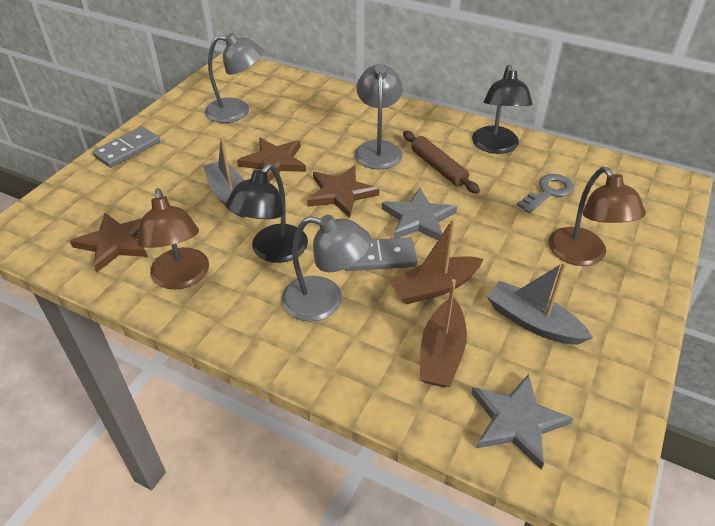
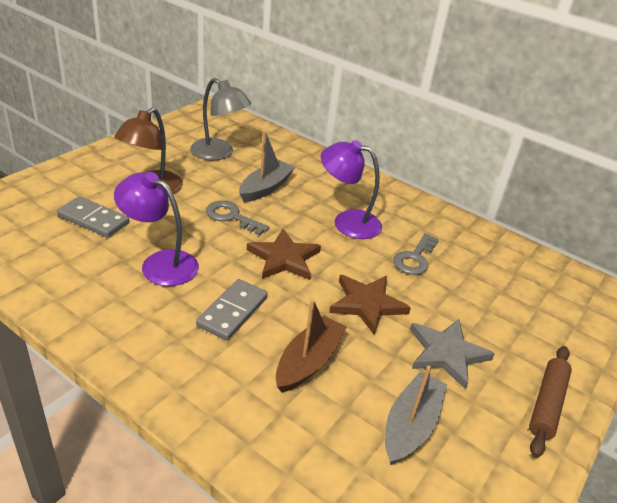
black lamp: 2 -> 0
brown boat: 2 -> 1
brown lamp: 2 -> 1
brown star: 3 -> 2
grey key: 1 -> 2
grey lamp: 3 -> 1
grey star: 2 -> 1
purple lamp: 0 -> 2

